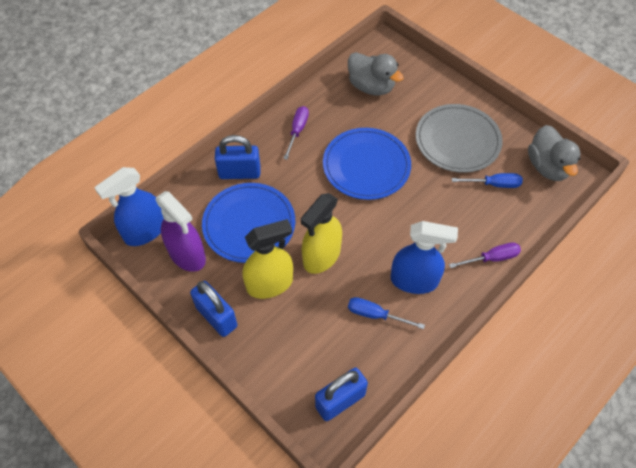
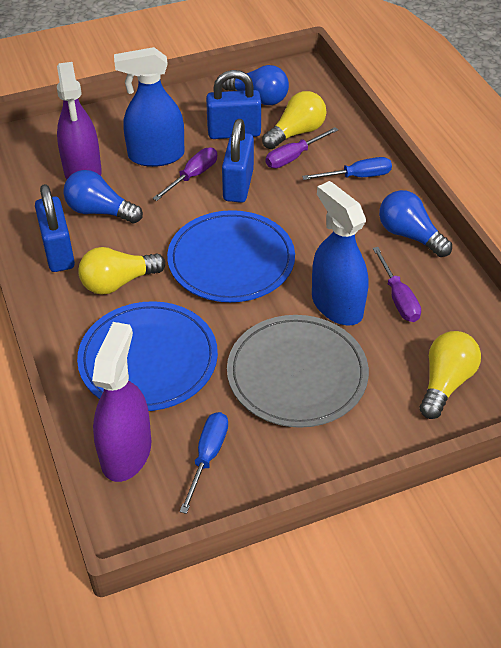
blue light bulb: 0 -> 3
grey duck: 2 -> 0
purple screwdriver: 2 -> 3
purple spray bottle: 1 -> 2
yellow light bulb: 0 -> 3
yellow spray bottle: 2 -> 0

